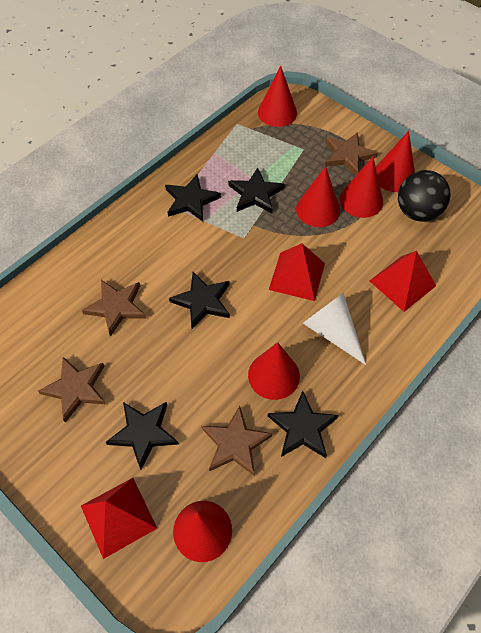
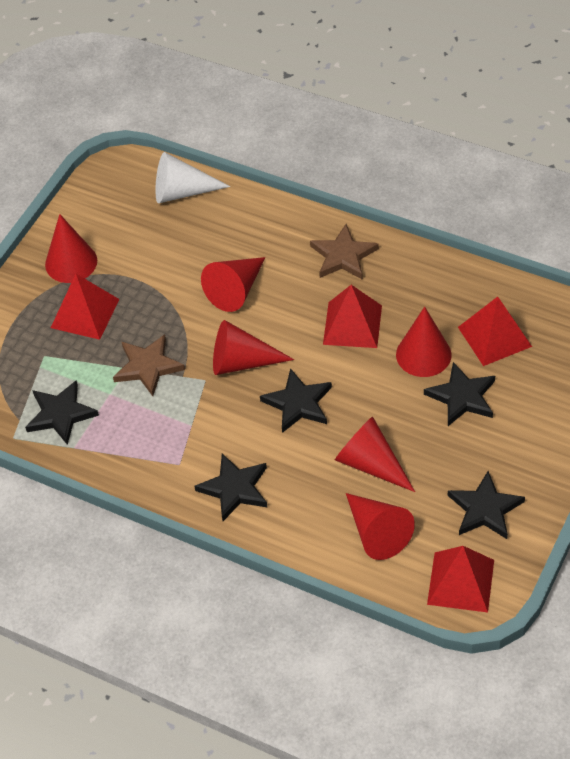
black ball: 1 -> 0
brown star: 4 -> 2
red pyramid: 3 -> 4

